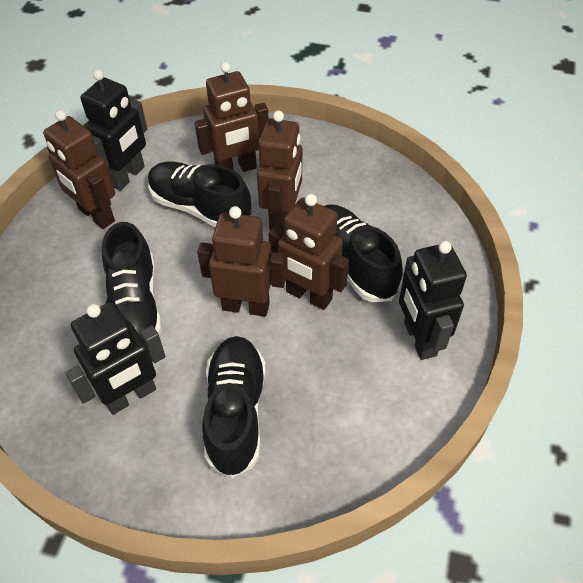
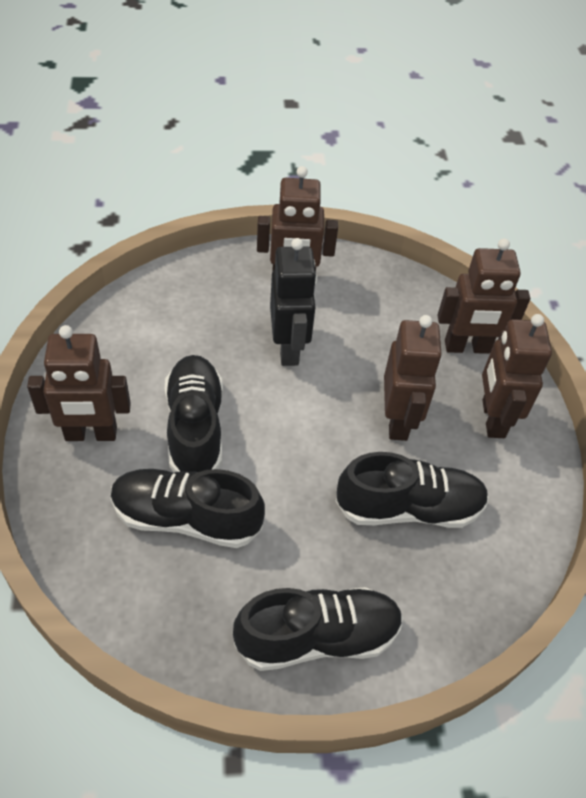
black robot: 3 -> 1

